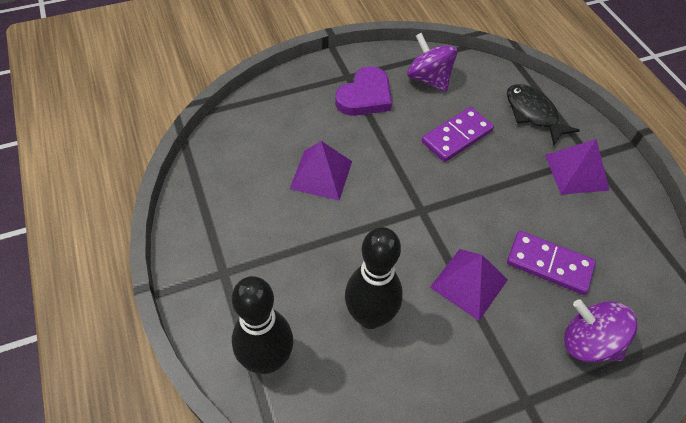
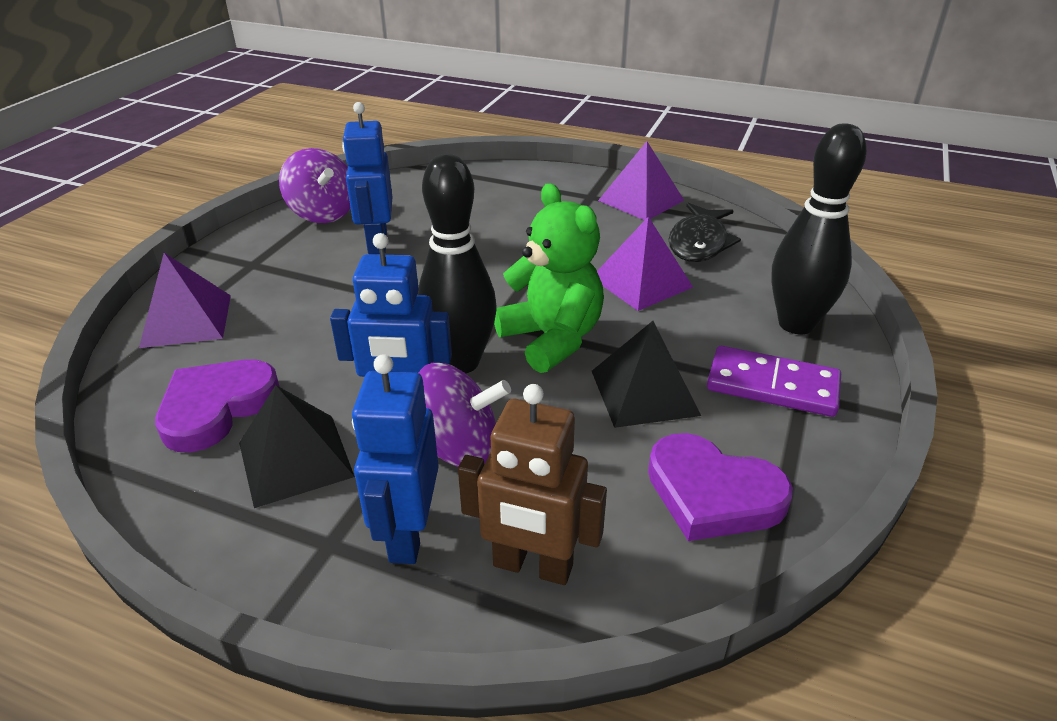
black pyramid: 0 -> 2
blue robot: 0 -> 3
brown robot: 0 -> 1
green teddy bear: 0 -> 1
purple domino: 2 -> 1
purple heart: 1 -> 2

